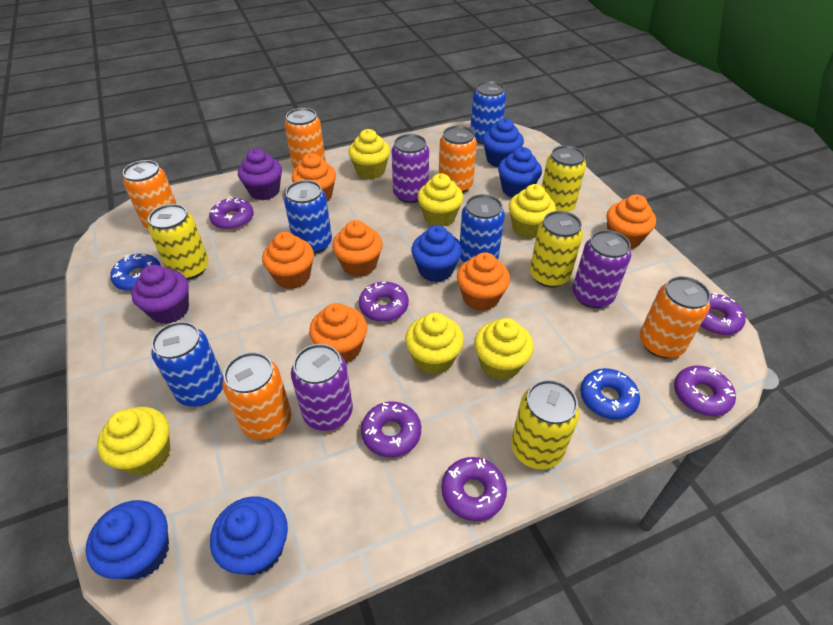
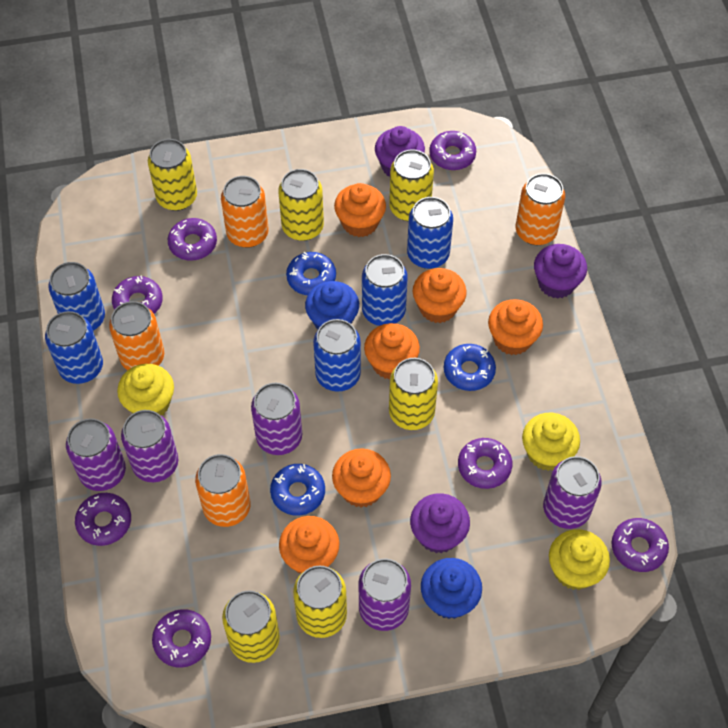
blue can: 4 -> 5
blue cupcake: 5 -> 2
blue donut: 2 -> 3
orange can: 5 -> 4
purple can: 3 -> 5
purple cupcake: 2 -> 3
purple donut: 6 -> 7
yellow can: 4 -> 6
yellow cupcake: 6 -> 3

